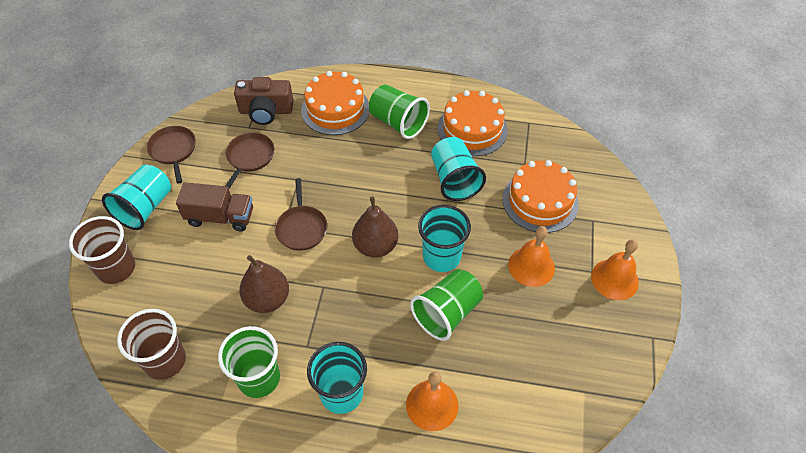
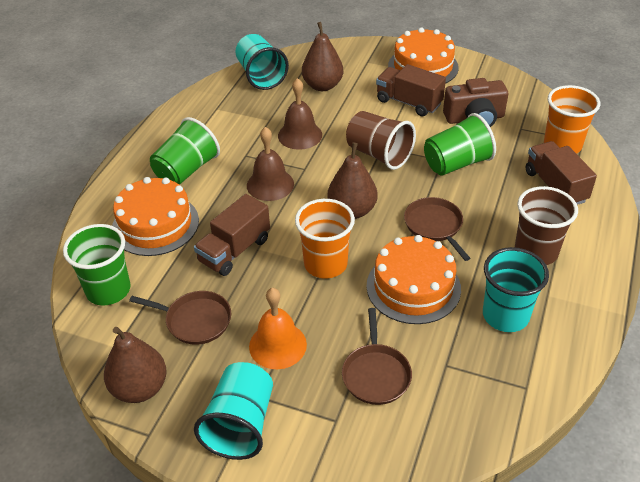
brown bell: 0 -> 2
brown pear: 2 -> 3
brown truck: 1 -> 3
orange bell: 3 -> 1
orange cup: 0 -> 2
turquoise cup: 4 -> 3

